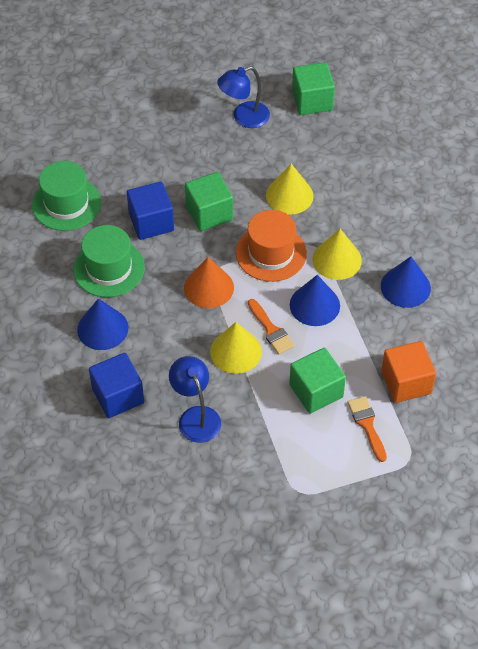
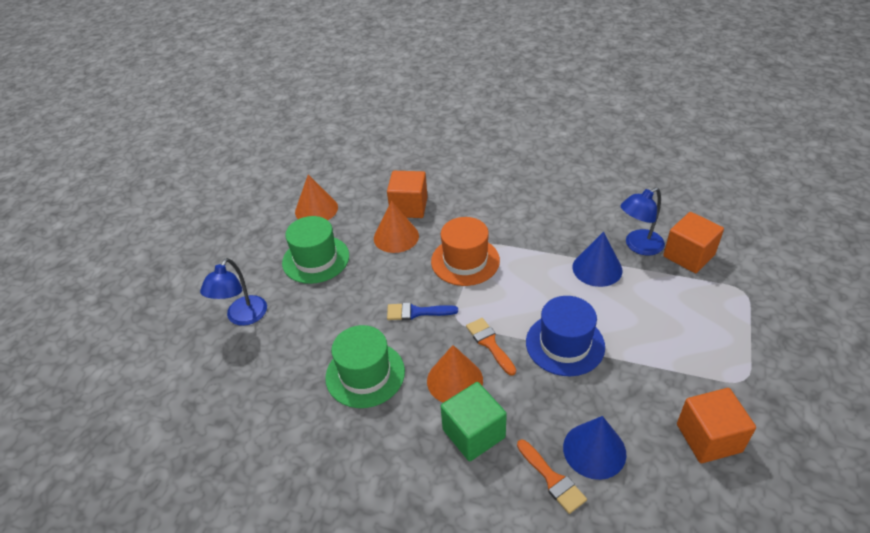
blue brush: 0 -> 1
blue cone: 3 -> 2
blue cube: 2 -> 0
blue hat: 0 -> 1
green cube: 3 -> 1
orange cone: 1 -> 3
orange cube: 1 -> 3
yellow cone: 3 -> 0

